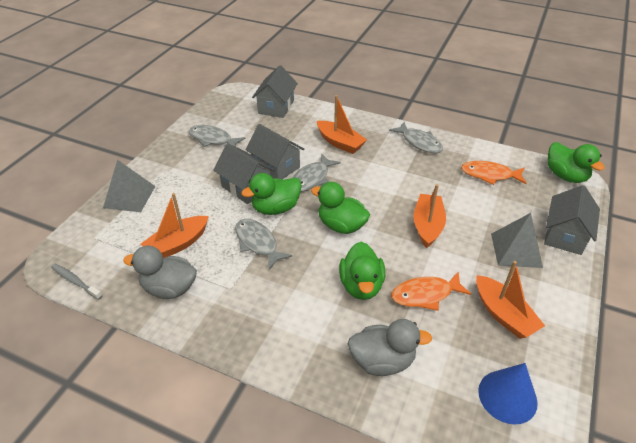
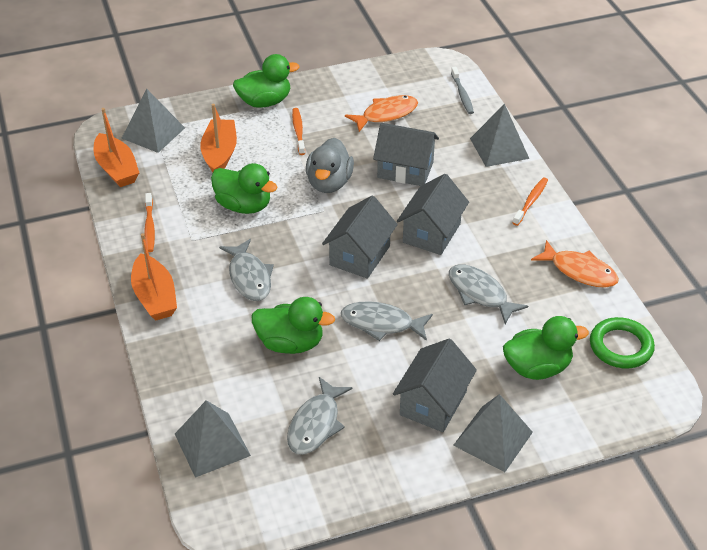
blue cone: 1 -> 0
green ring: 0 -> 1
grey duck: 2 -> 1
grey pyramid: 2 -> 4
orange boat: 4 -> 3
orange toothbrush: 0 -> 3

